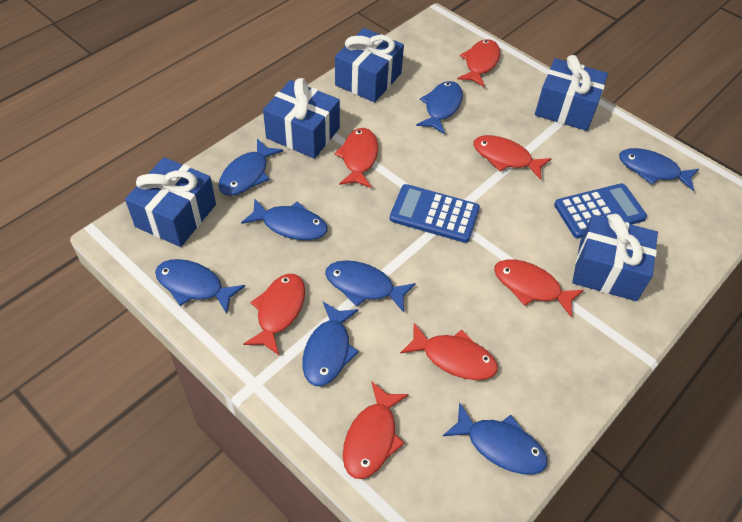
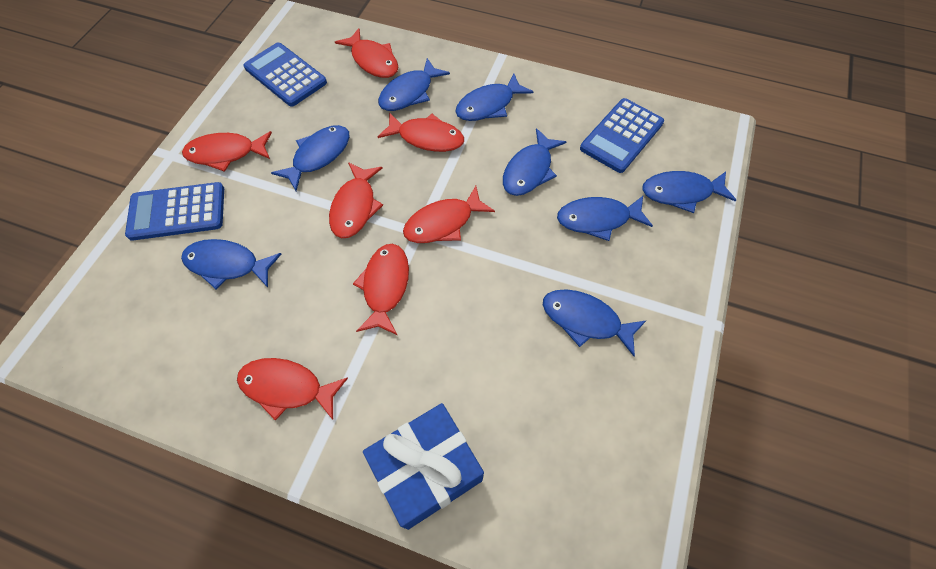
blue calculator: 2 -> 3
blue gift: 5 -> 1

